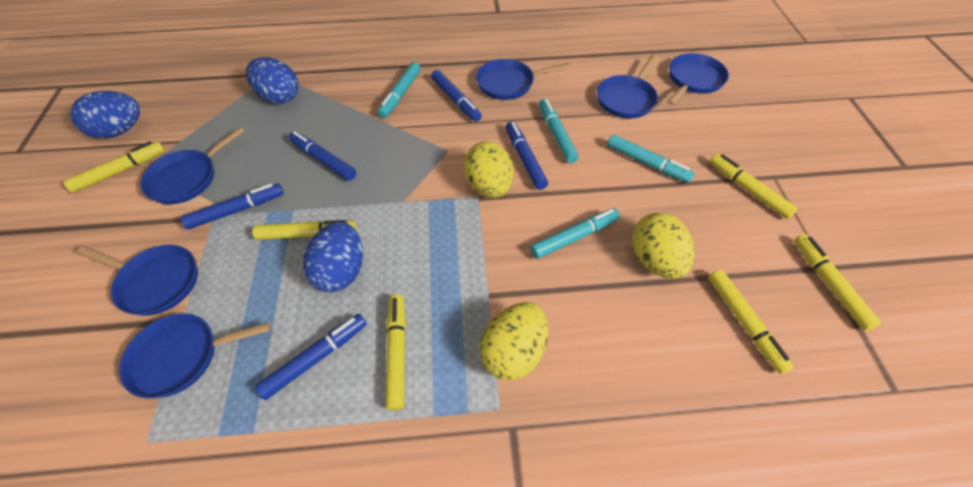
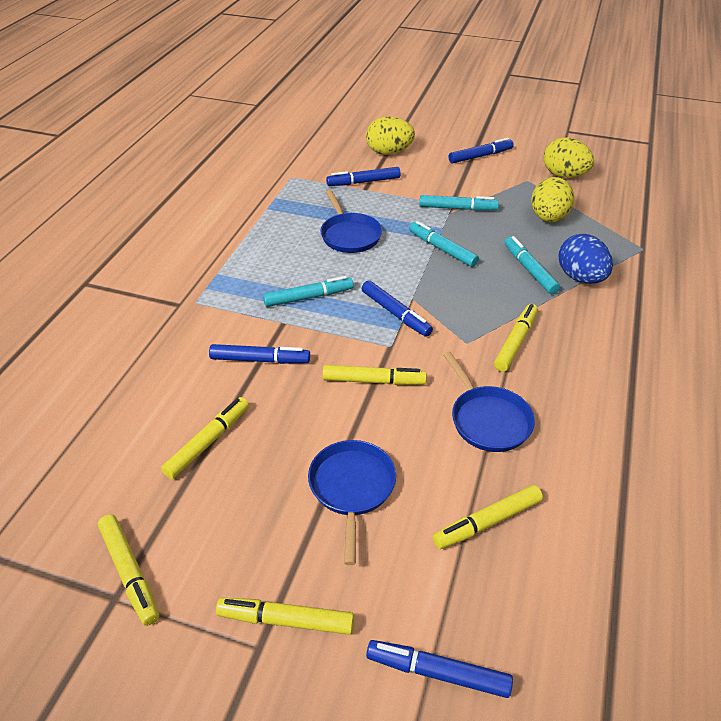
blue egg: 3 -> 1
blue pan: 6 -> 3

